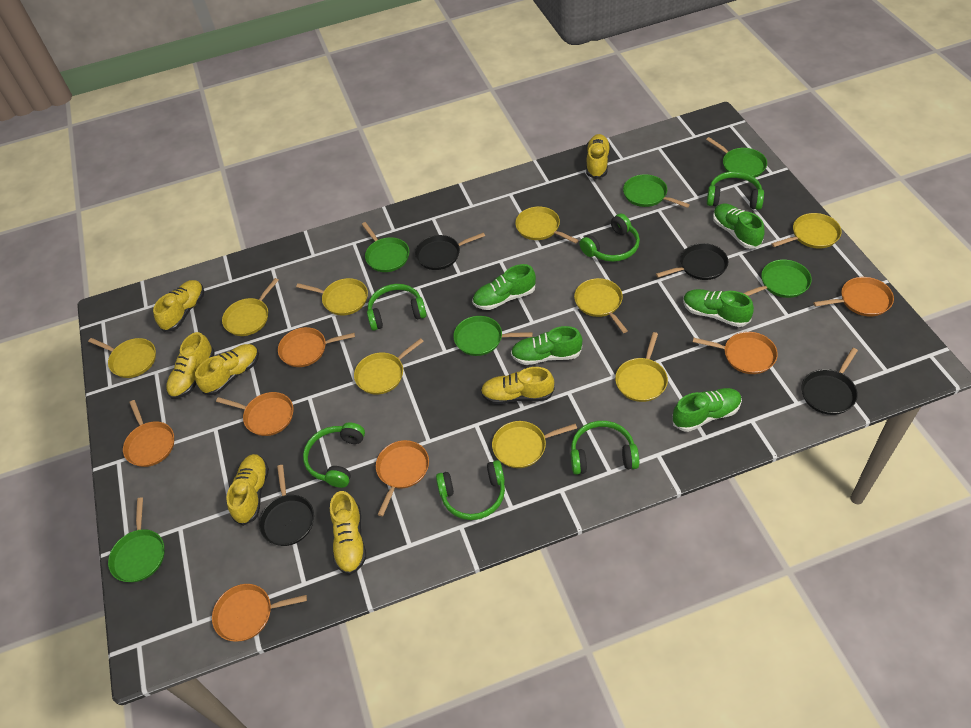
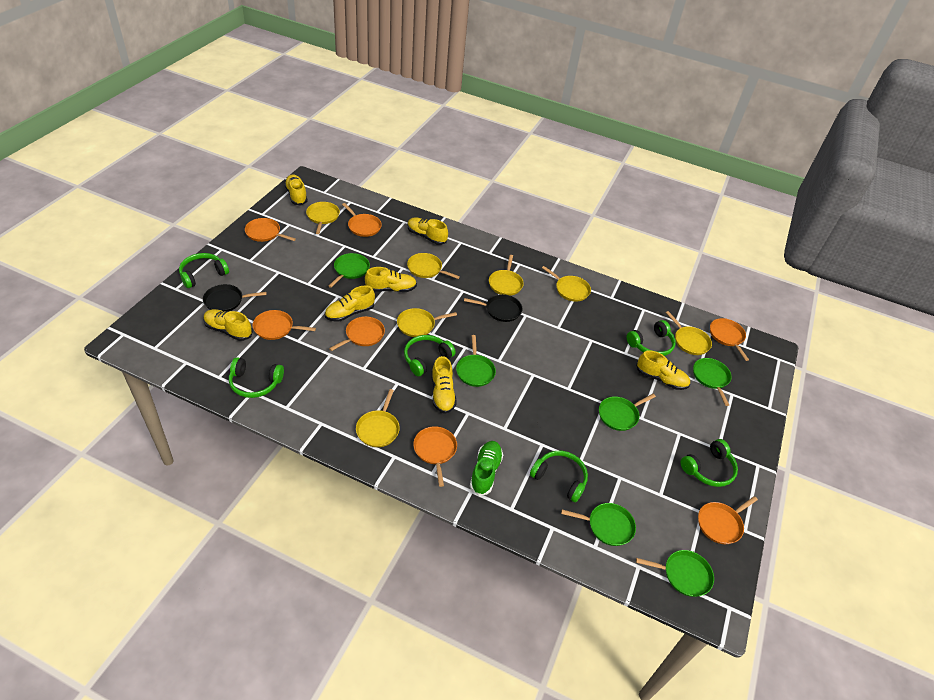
black pan: 4 -> 2
green shoe: 5 -> 1
yellow pan: 9 -> 7

